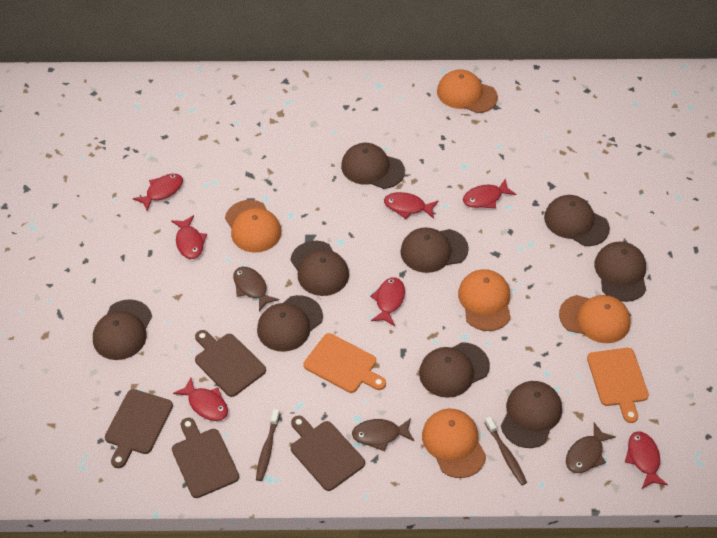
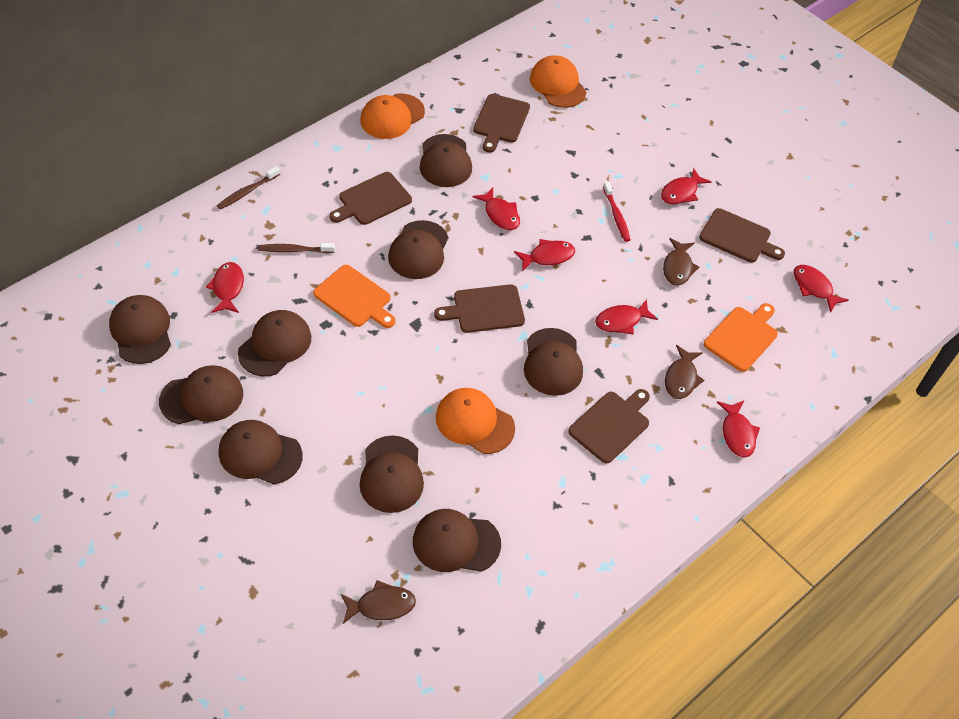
brown cutting board: 4 -> 5
orange cap: 5 -> 3
red toothbrush: 0 -> 1

